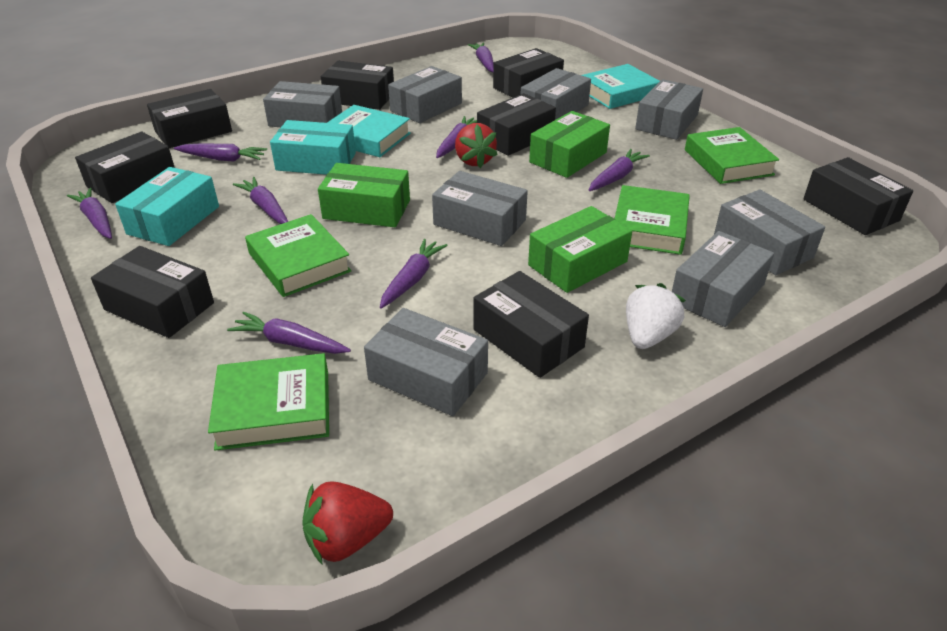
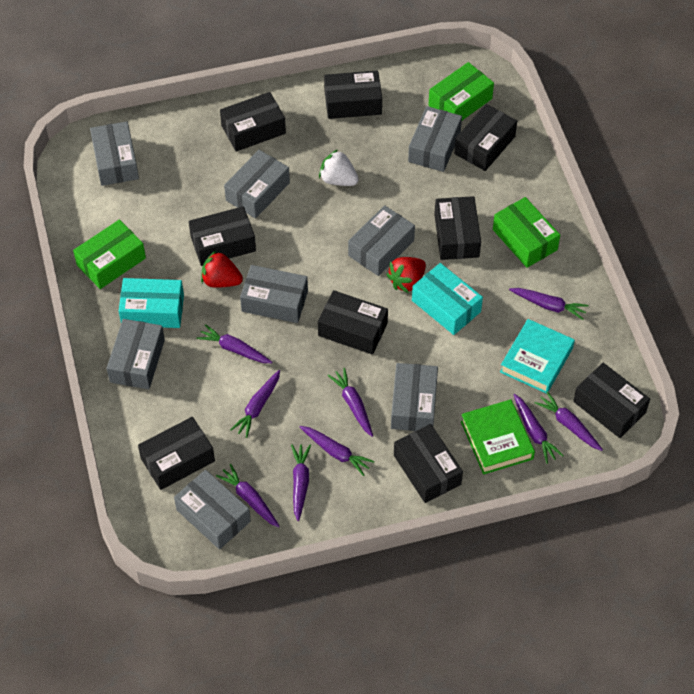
black box: 8 -> 9
green book: 4 -> 1
purple carrot: 8 -> 9
turquoise book: 2 -> 1

